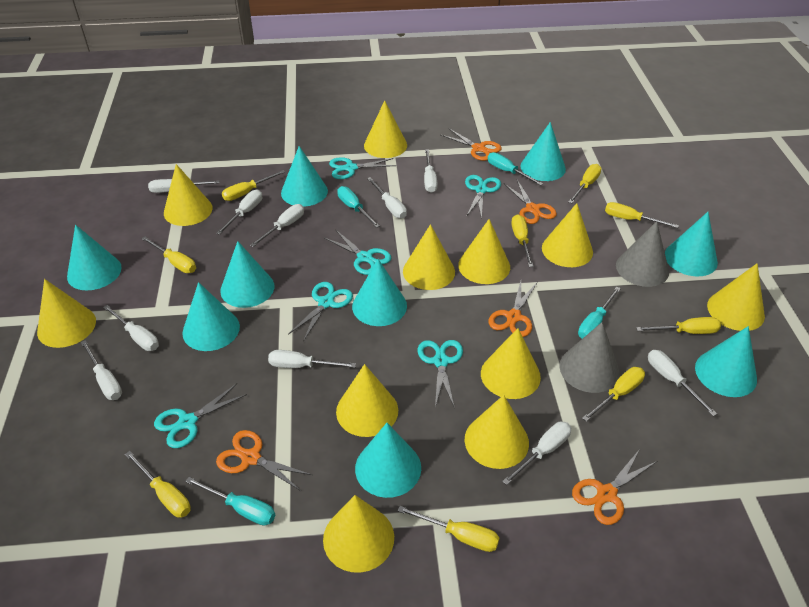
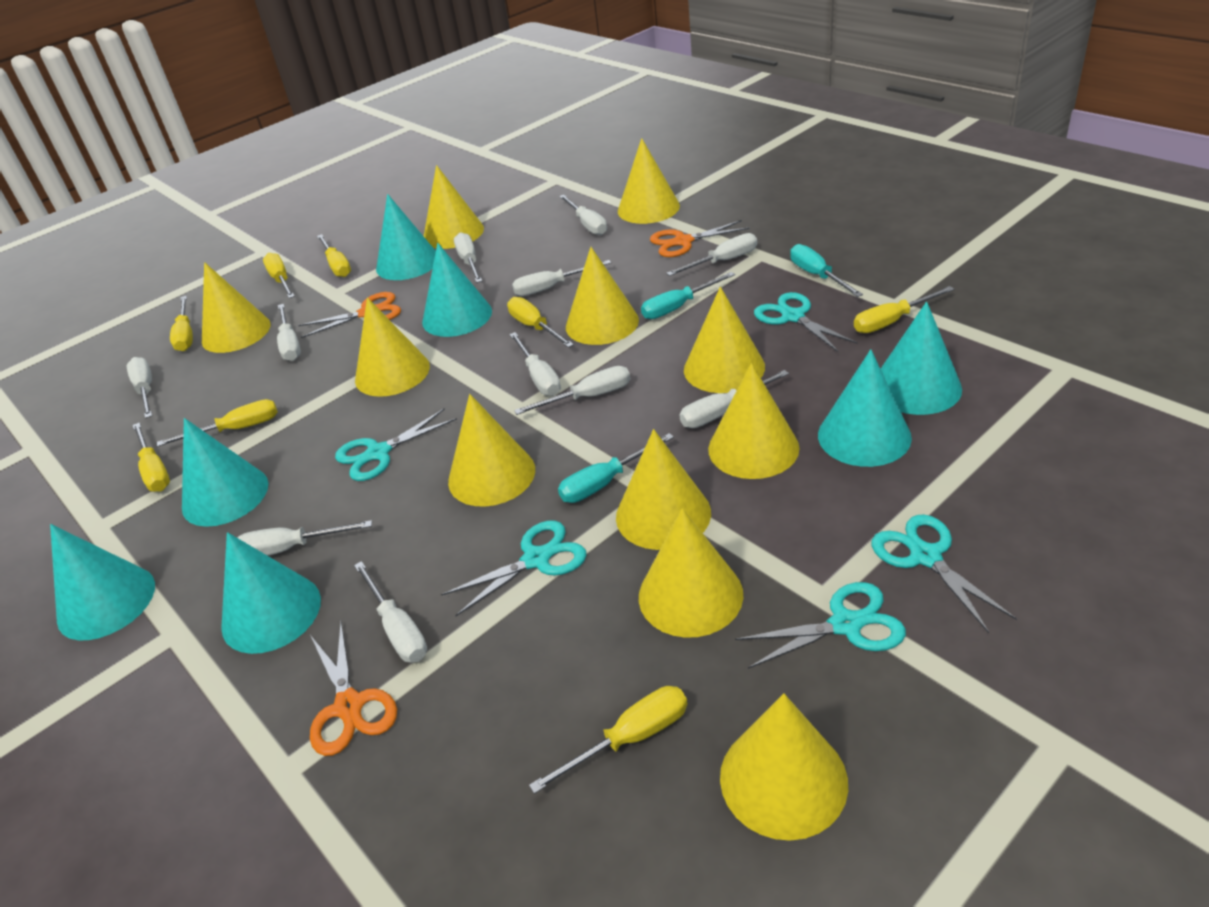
grey cone: 2 -> 0
orange scissors: 5 -> 3
turquoise cone: 9 -> 7
turquoise scissors: 6 -> 5
turquoise screwdriver: 4 -> 3
white screwdriver: 10 -> 11
yellow screwdriver: 9 -> 8

